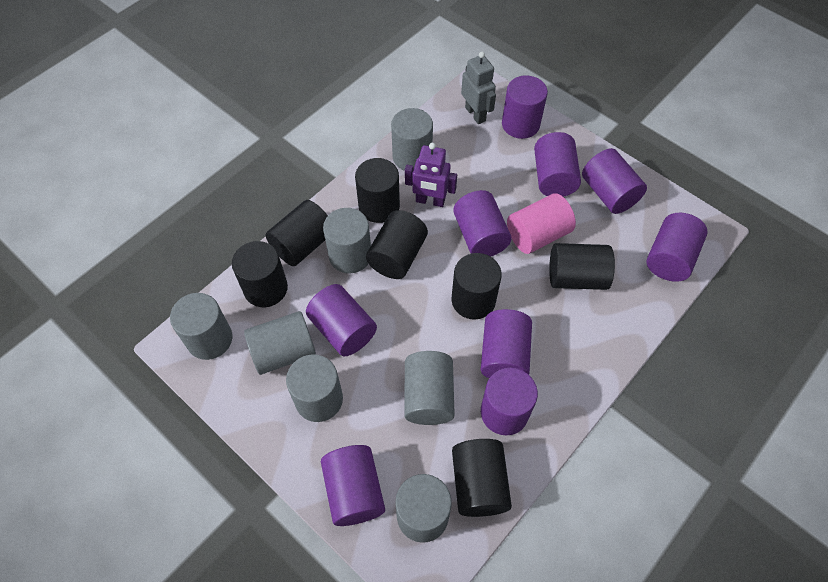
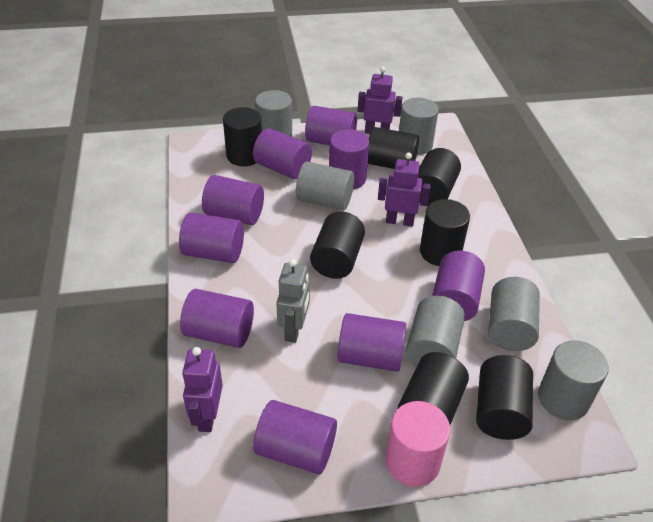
grey cylinder: 7 -> 6
purple robot: 1 -> 3

